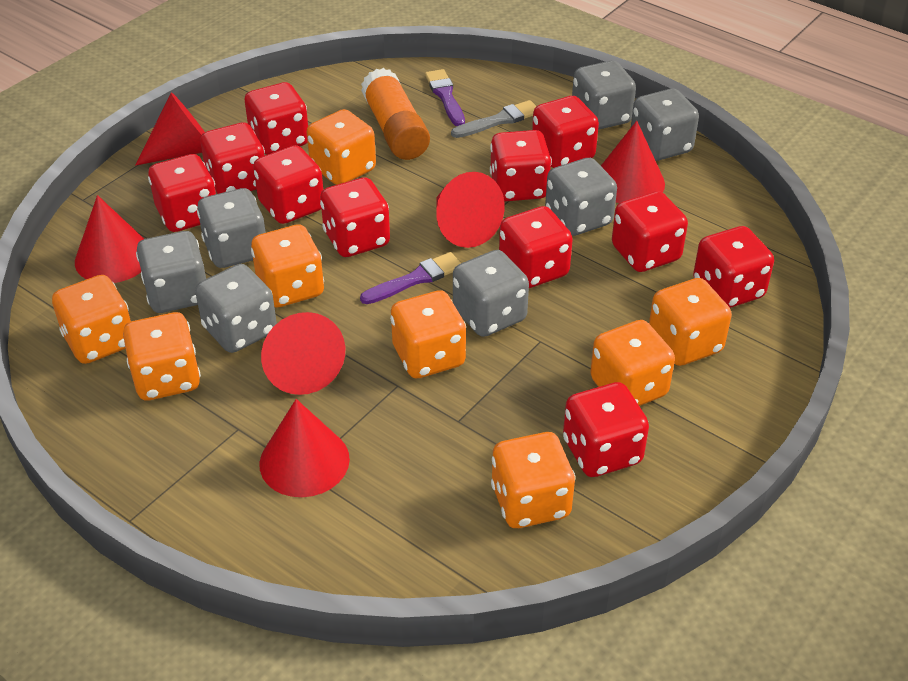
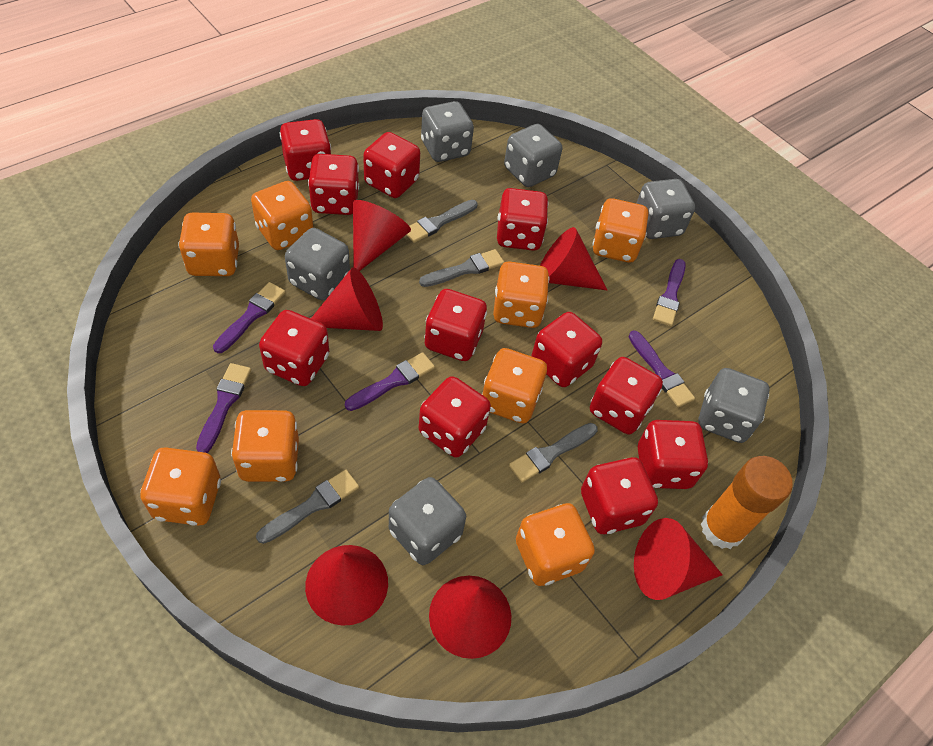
grey brush: 1 -> 4
grey dice: 7 -> 6
purple brush: 2 -> 5

